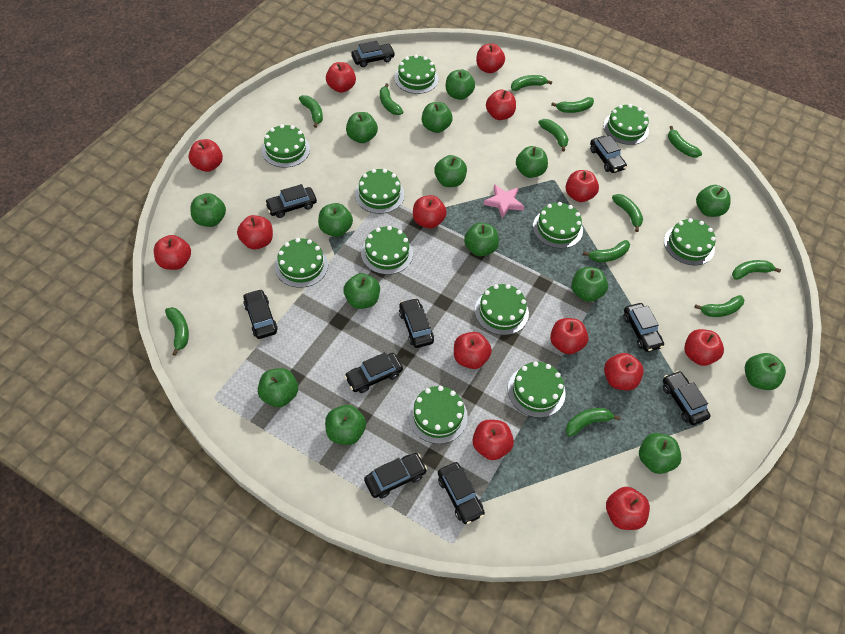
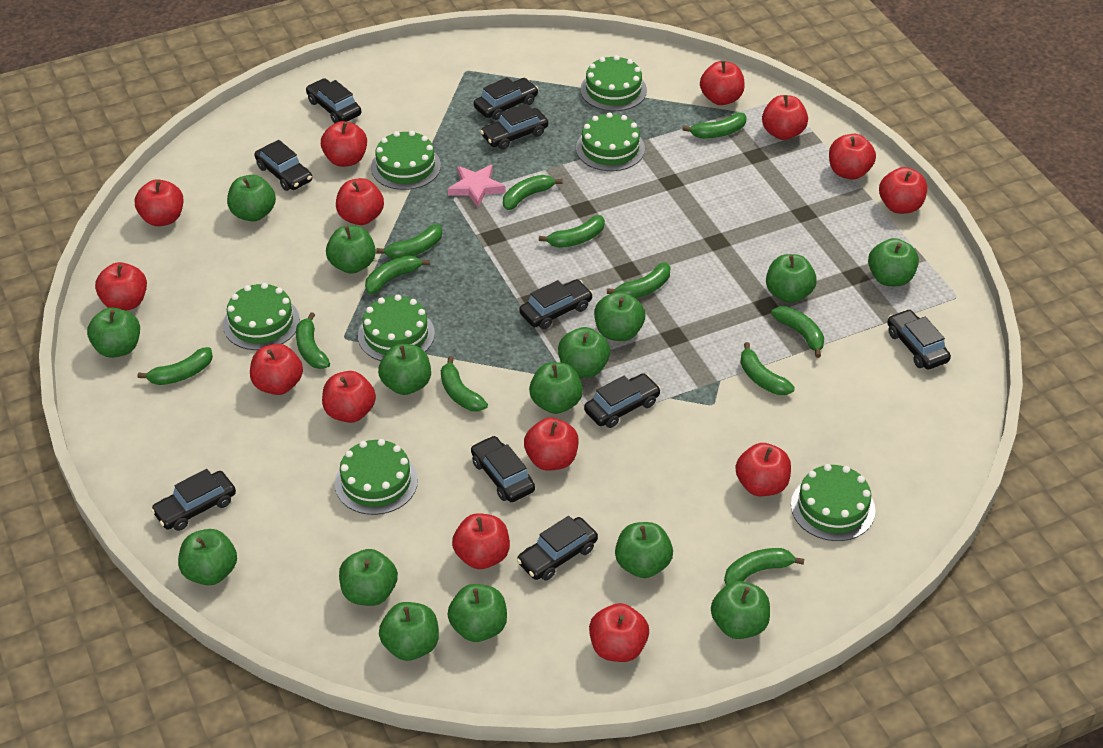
green cake: 11 -> 7

